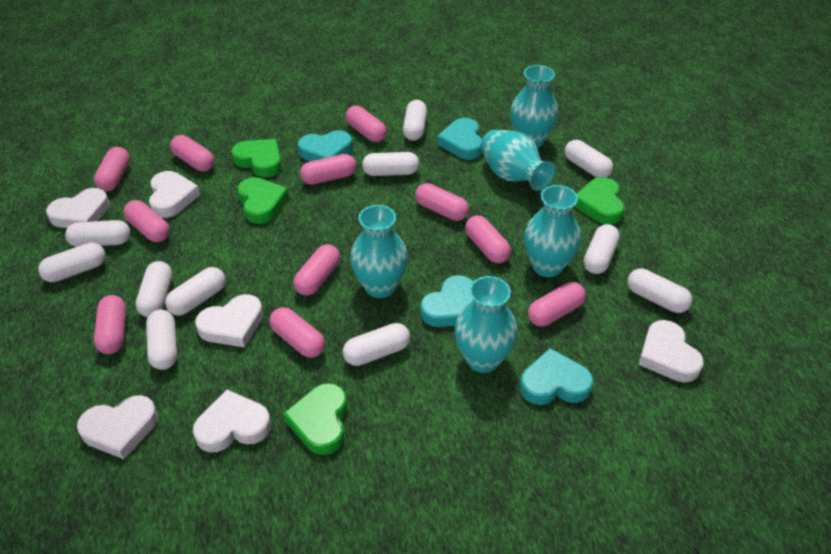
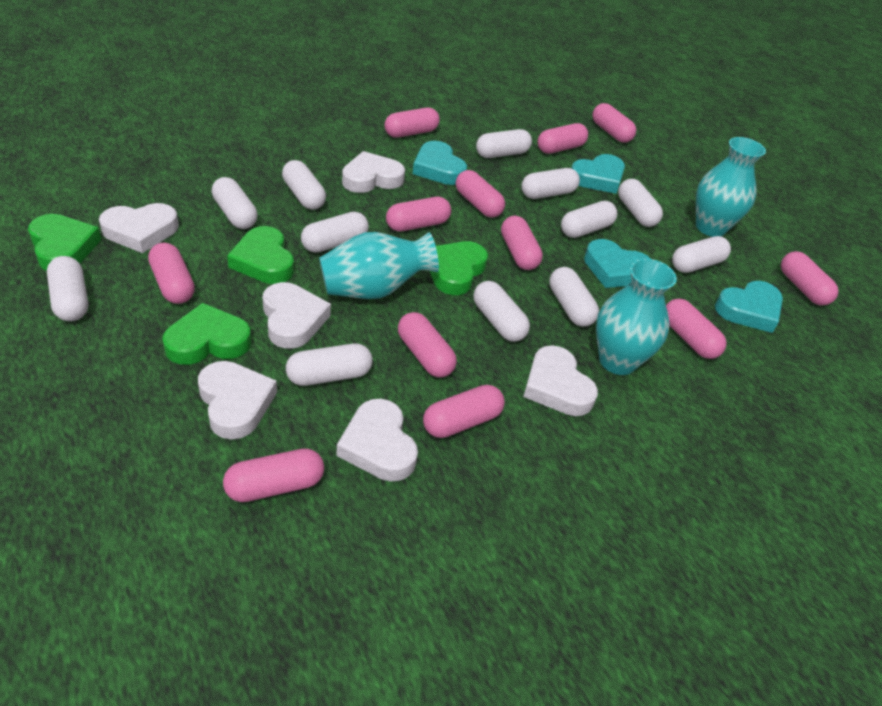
pink capsule: 11 -> 12
turquoise vase: 5 -> 3
white capsule: 11 -> 12

